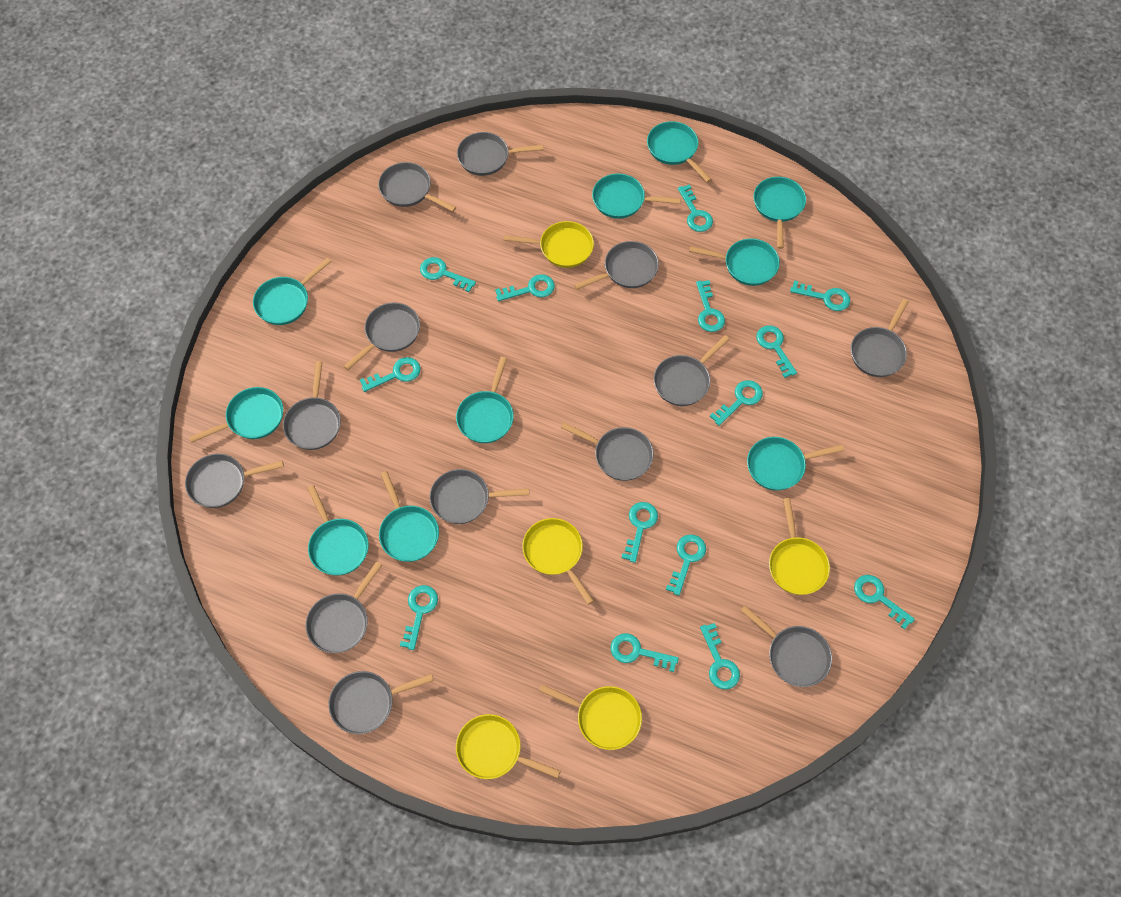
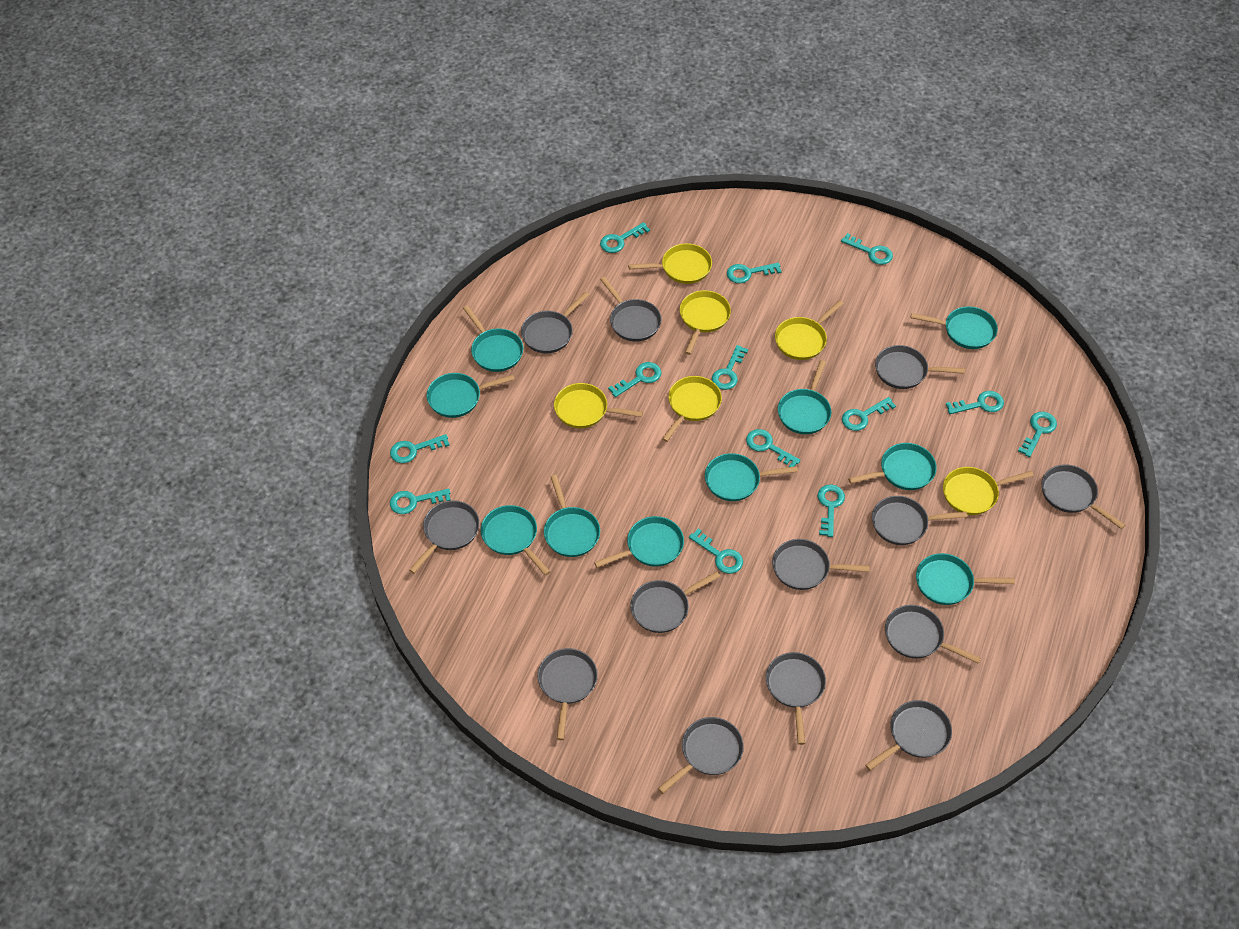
turquoise key: 14 -> 13
yellow pan: 5 -> 6

